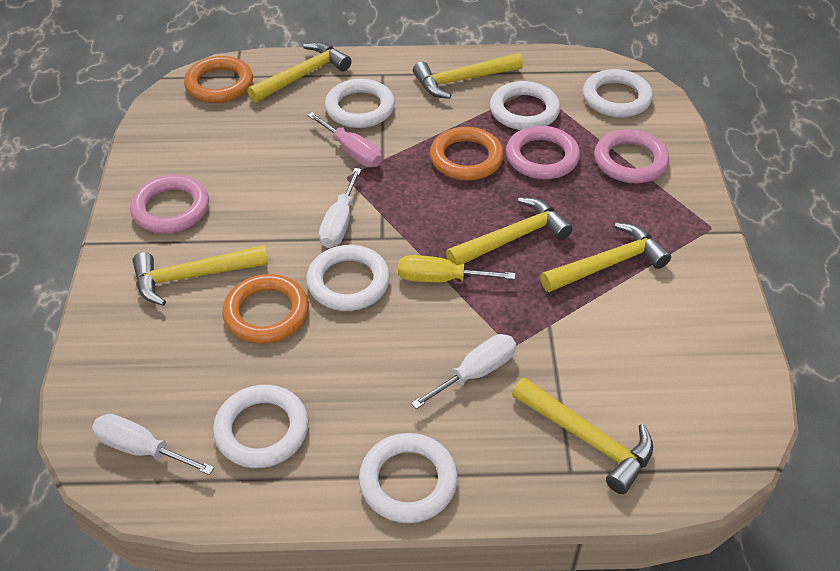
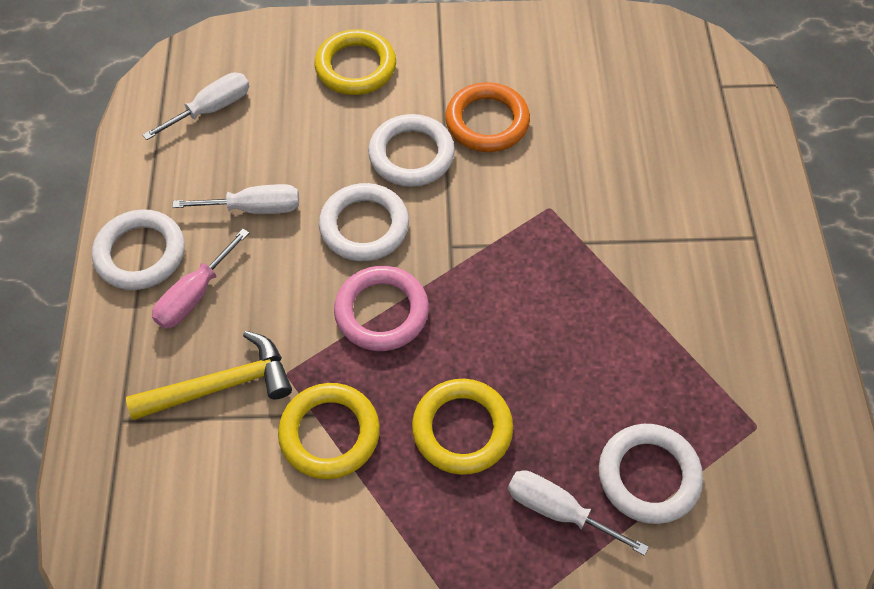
orange ring: 3 -> 1
pink ring: 3 -> 1
white ring: 6 -> 4
yellow hammer: 6 -> 1
yellow ring: 0 -> 3
yellow screwdriver: 1 -> 0

